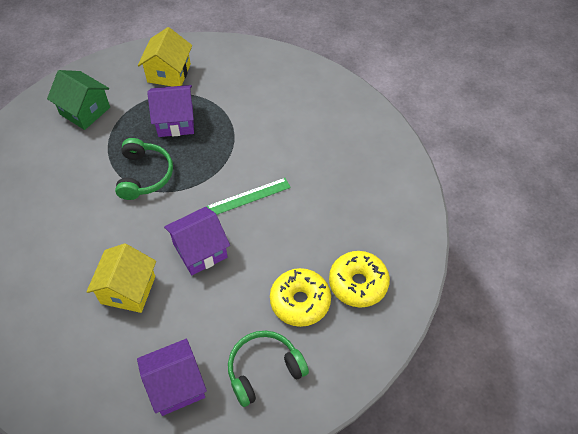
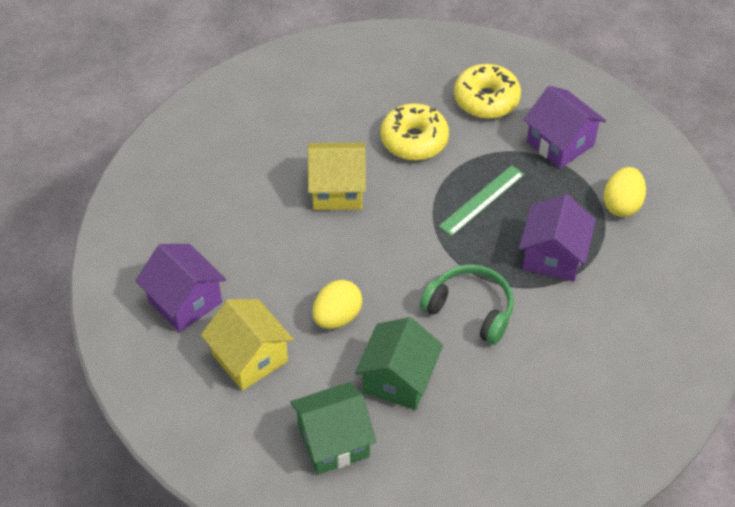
green headphones: 2 -> 1
green house: 1 -> 2
yellow egg: 0 -> 2

